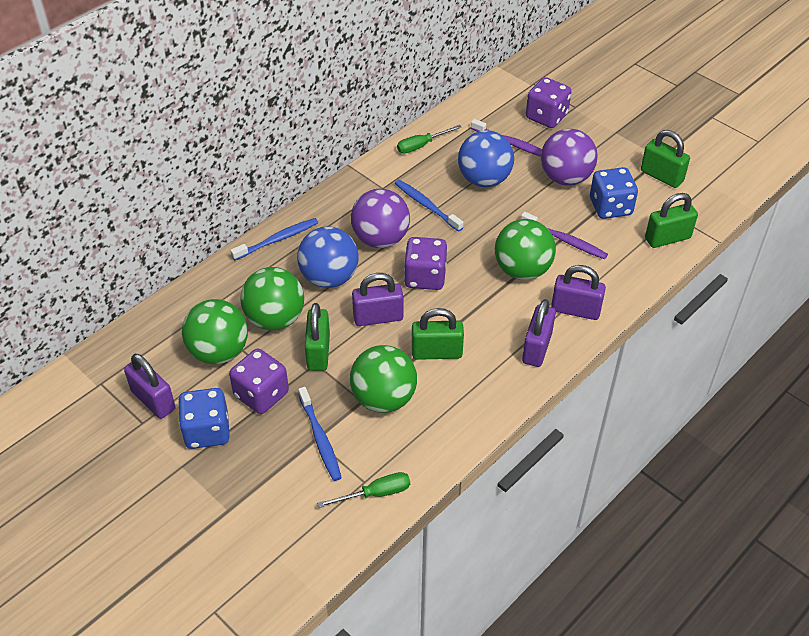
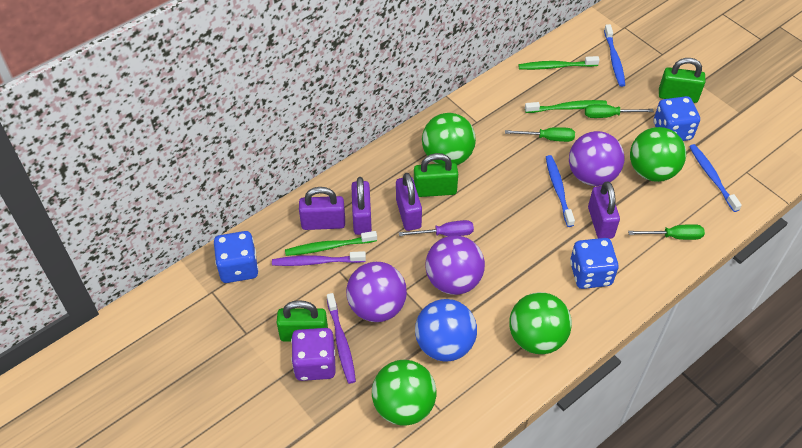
blue ball: 2 -> 1
blue dice: 2 -> 3
green padlock: 4 -> 3
green screwdriver: 2 -> 3
green toothbrush: 0 -> 3
purple ball: 2 -> 3
purple dice: 3 -> 1
purple screwdriver: 0 -> 1

